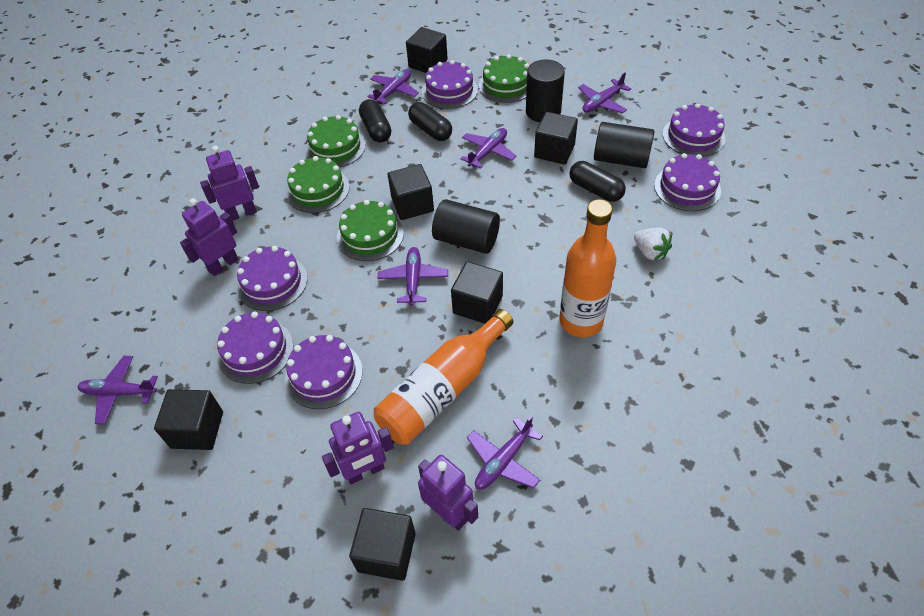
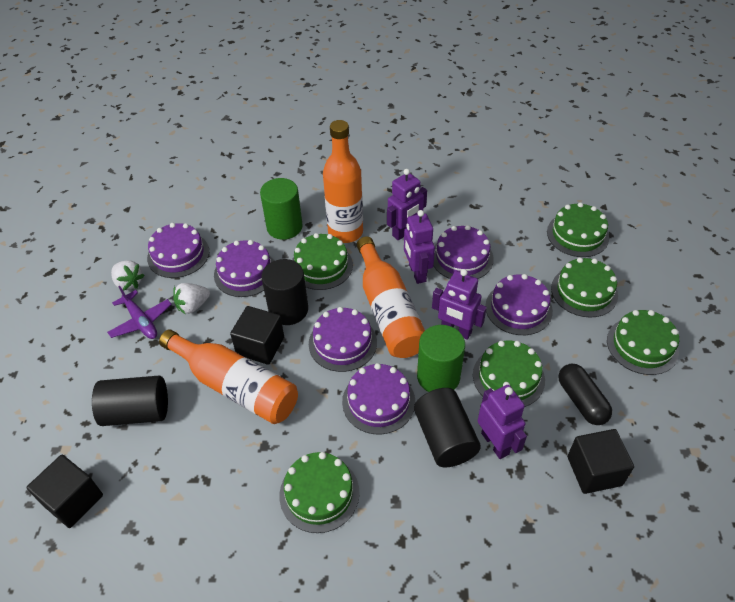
black capsule: 3 -> 1
black cube: 6 -> 3
green cake: 4 -> 6
green cylinder: 0 -> 2
orange bottle: 2 -> 3
purple plane: 6 -> 1
white strawberry: 1 -> 2

